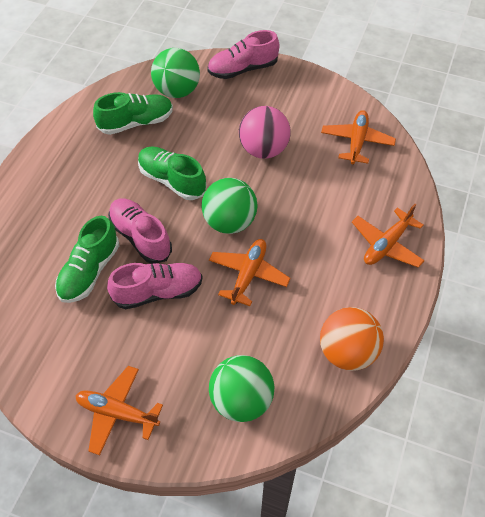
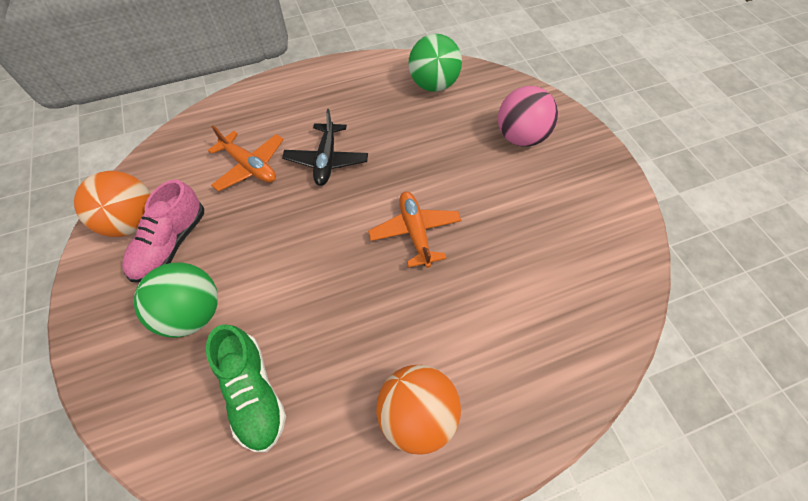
black plane: 0 -> 1
green ball: 3 -> 2
green shoe: 3 -> 1
orange ball: 1 -> 2
orange plane: 4 -> 2
pink shoe: 3 -> 1

